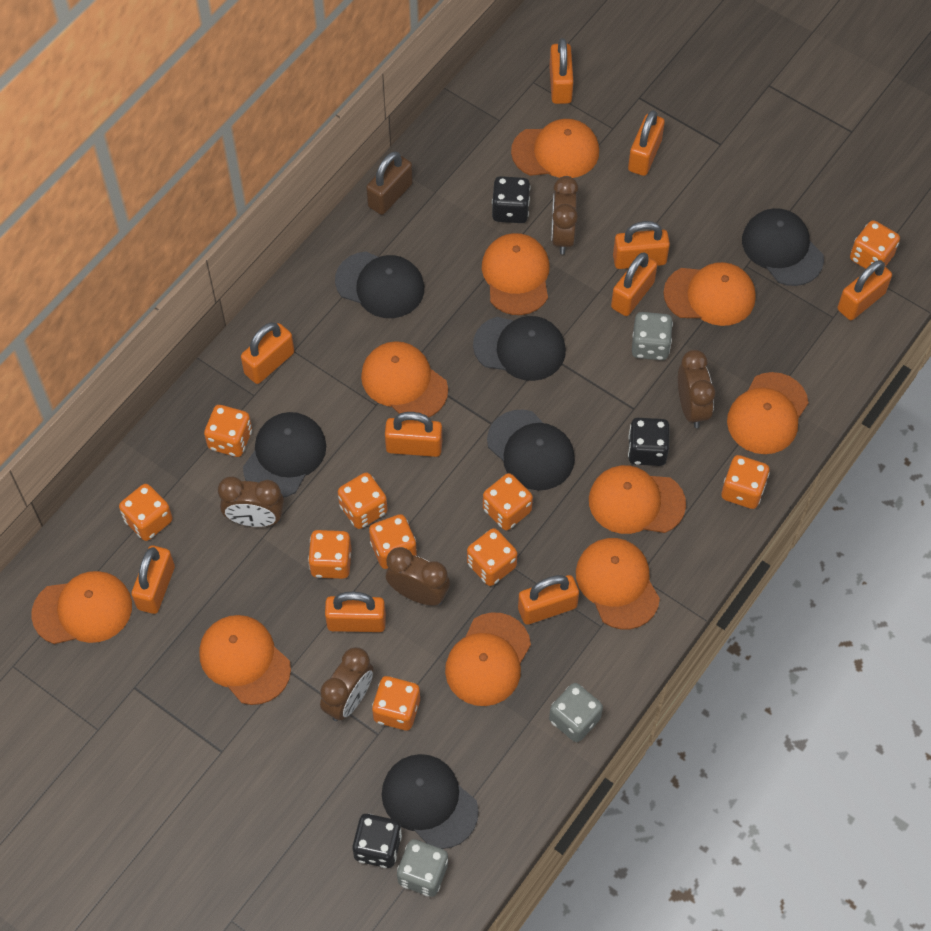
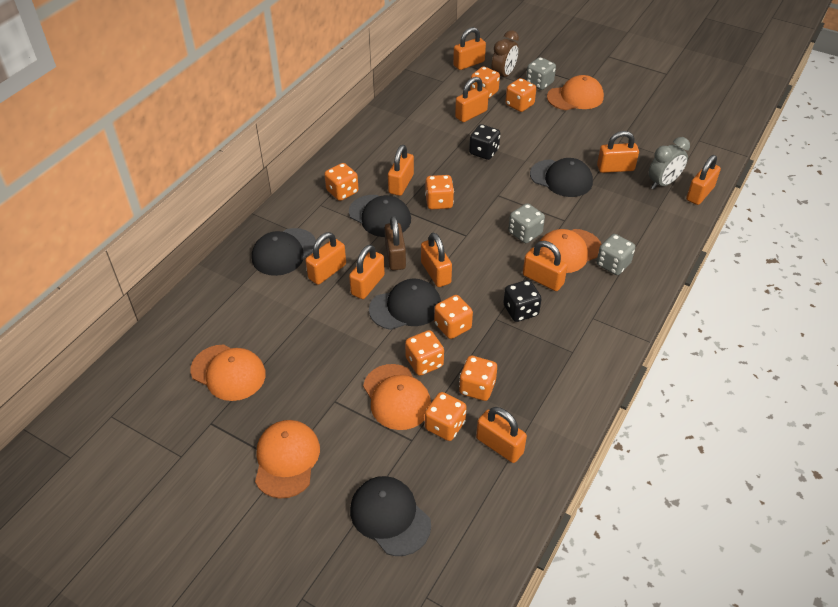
black cap: 6 -> 5
black dice: 3 -> 2
brown clock: 5 -> 1
grey clock: 0 -> 1
orange cap: 10 -> 5
orange dice: 10 -> 8

